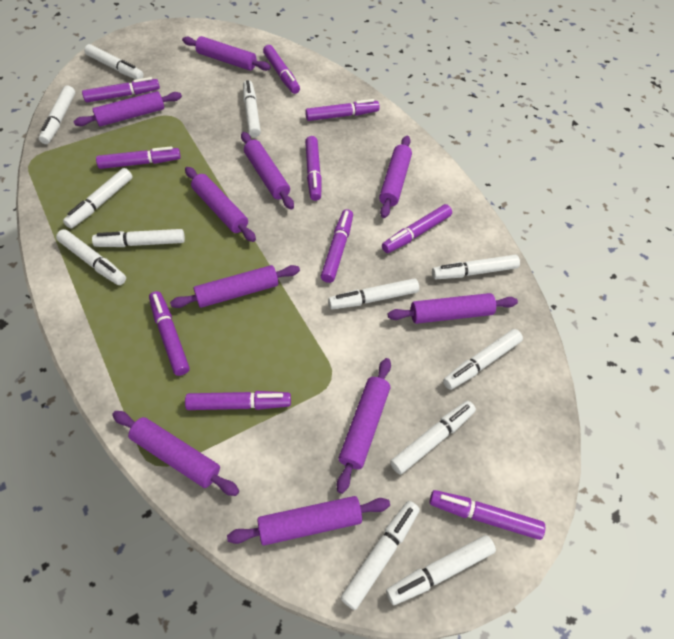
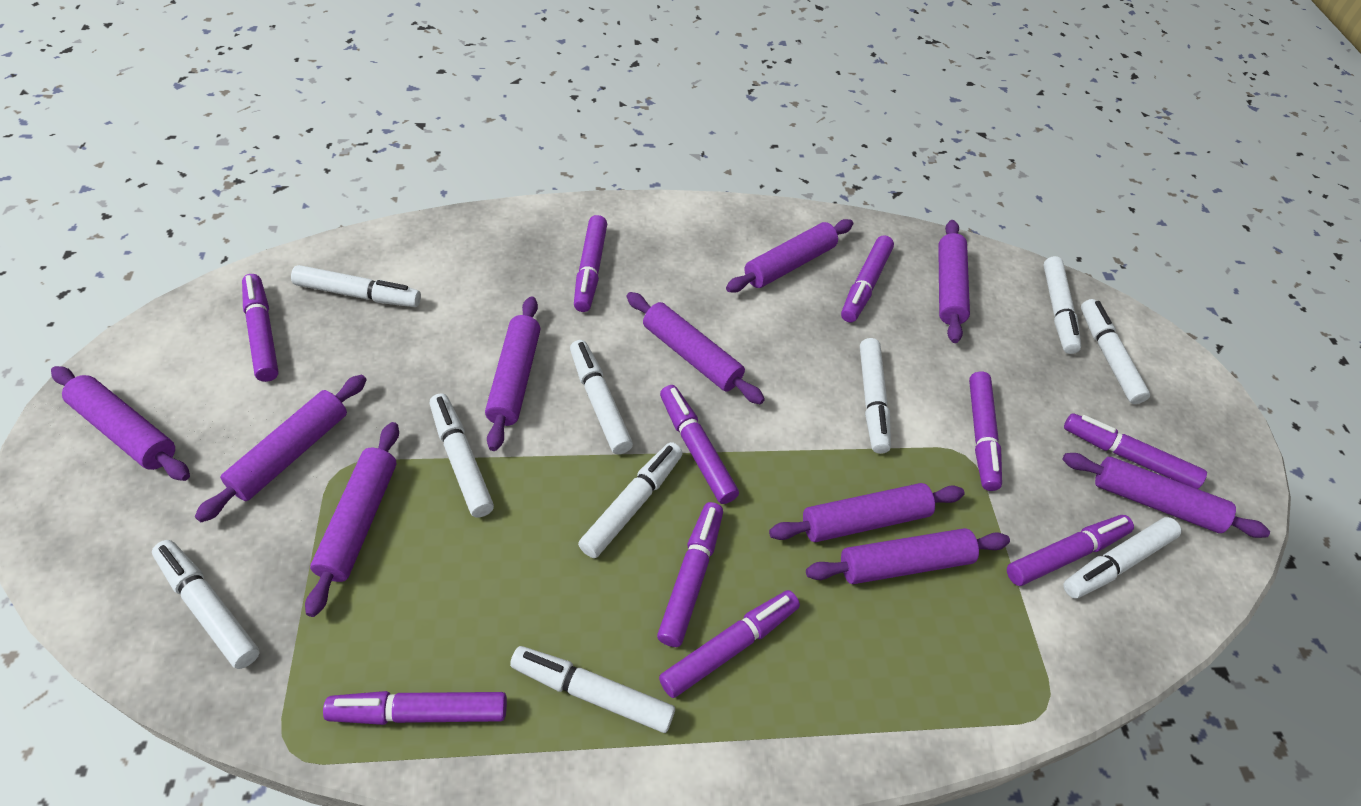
white marker: 12 -> 10

